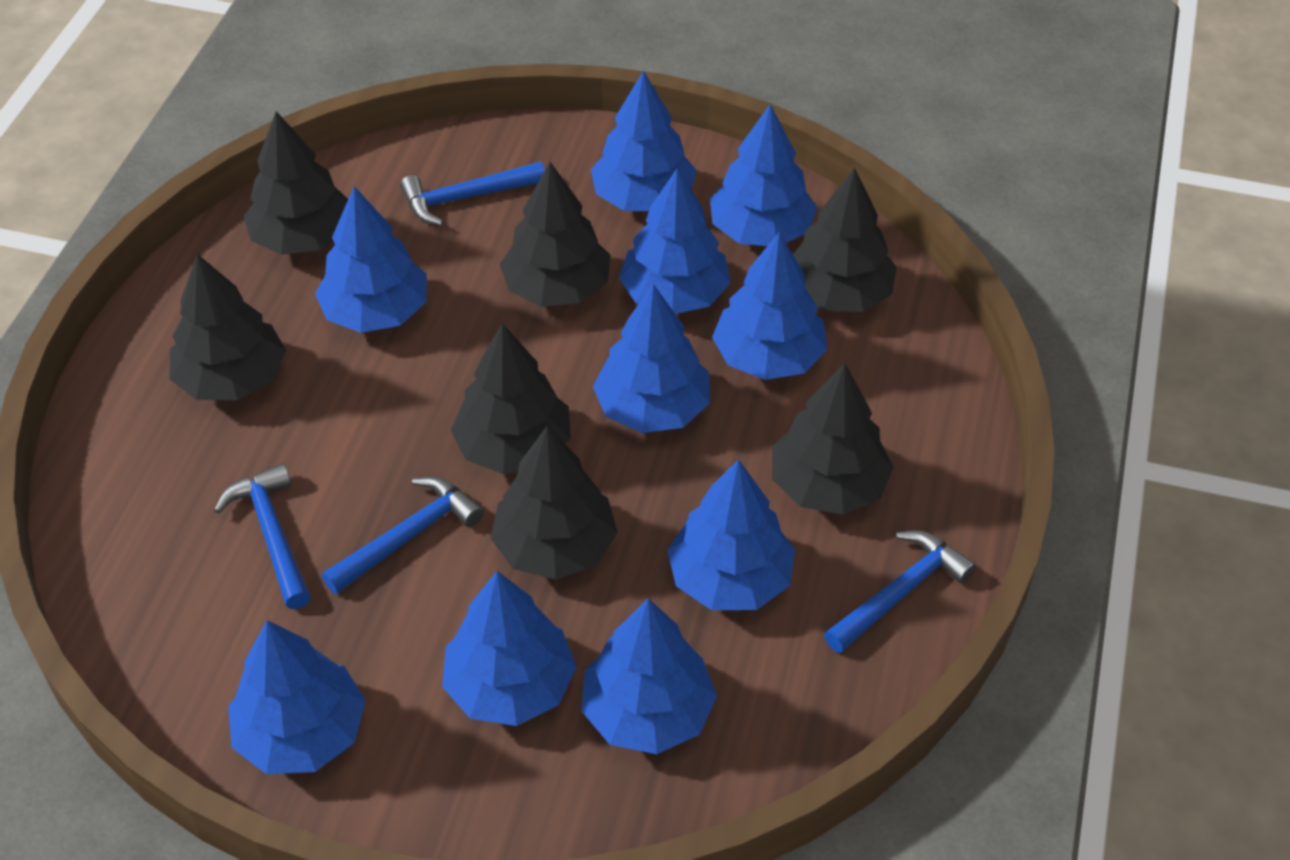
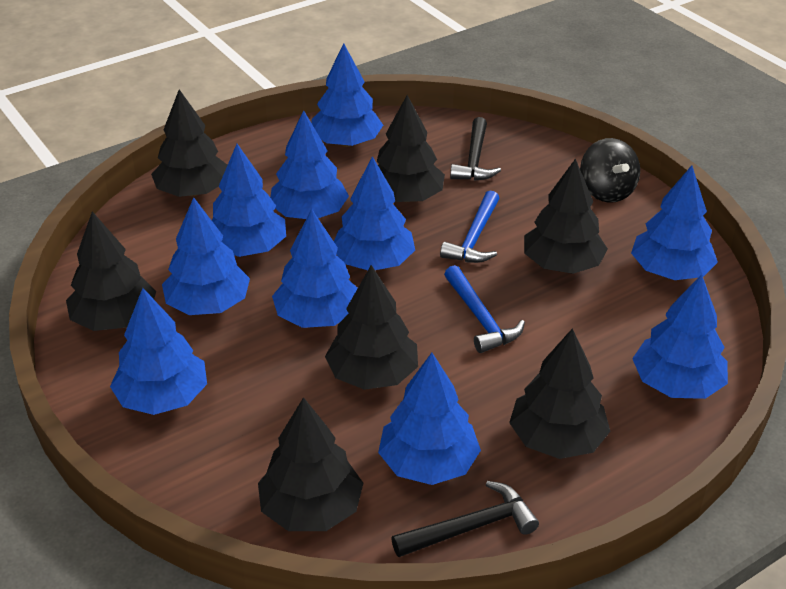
black hammer: 0 -> 2
black spinning top: 0 -> 1
blue hammer: 4 -> 2

